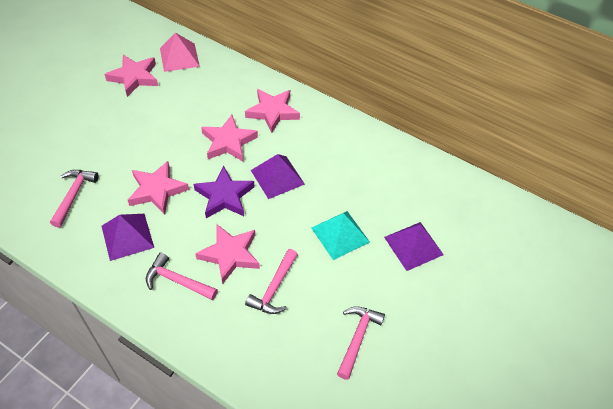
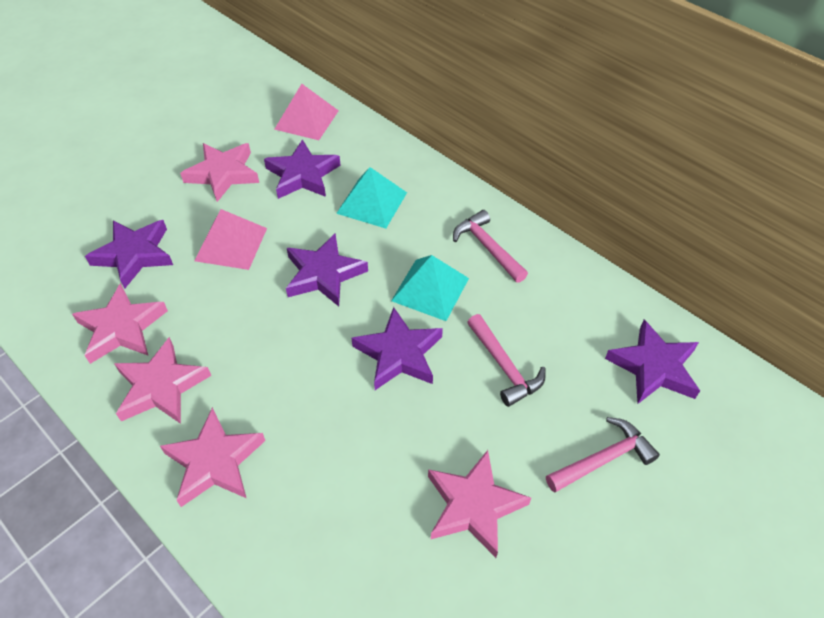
pink hammer: 4 -> 3
pink pyramid: 1 -> 2
purple pyramid: 3 -> 0
purple star: 1 -> 5
turquoise pyramid: 1 -> 2

